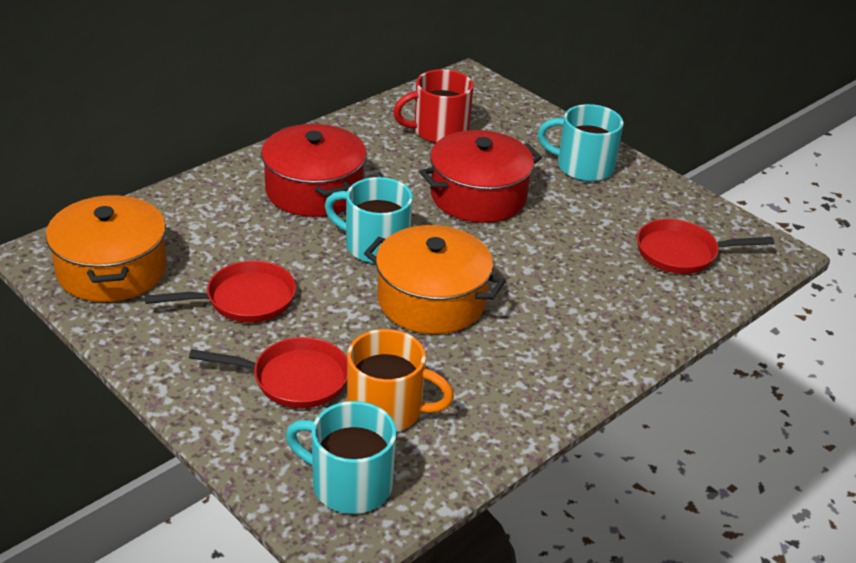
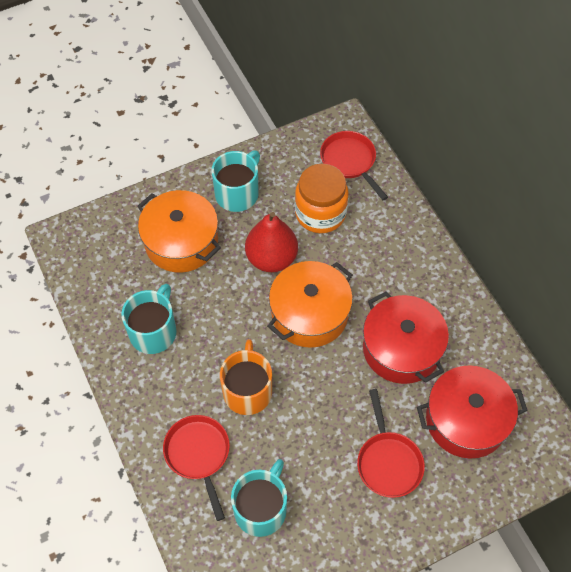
orange jar: 0 -> 1
red mug: 1 -> 0
red pear: 0 -> 1

